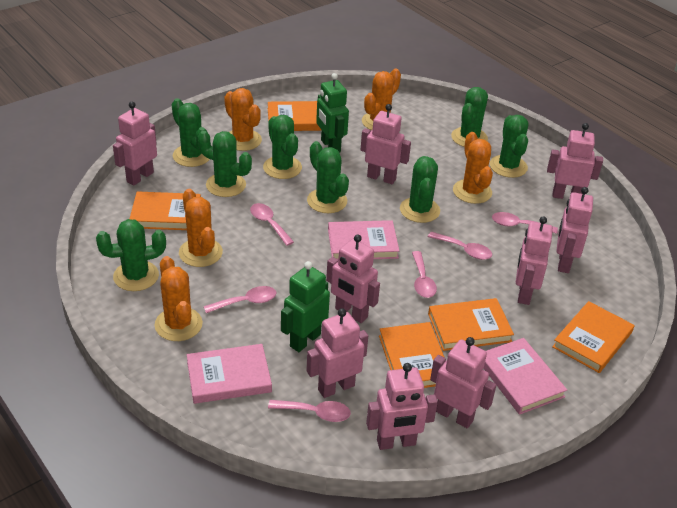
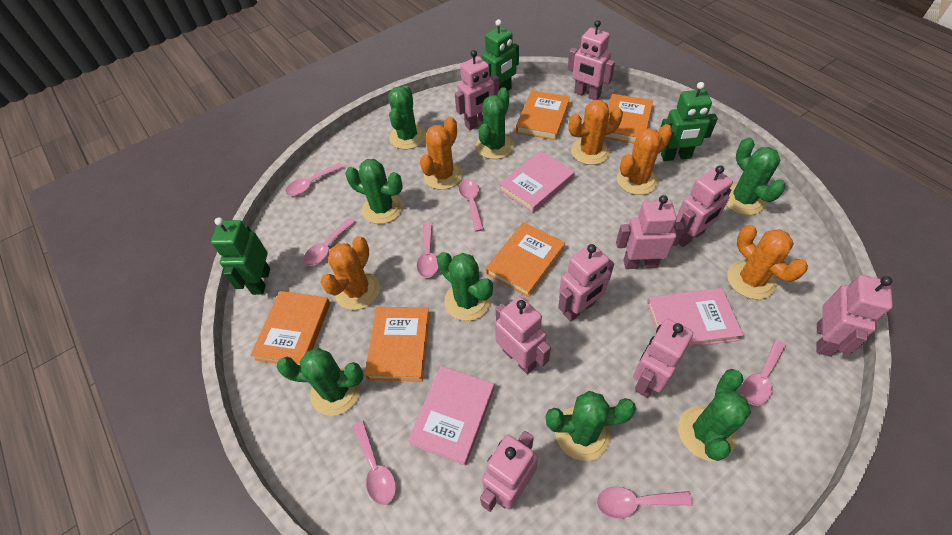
green robot: 2 -> 3
pink spoon: 6 -> 7

